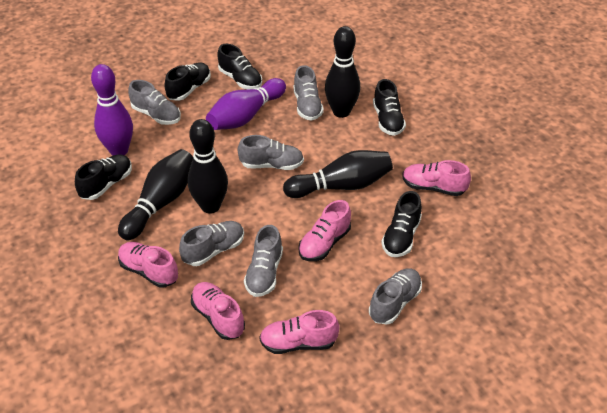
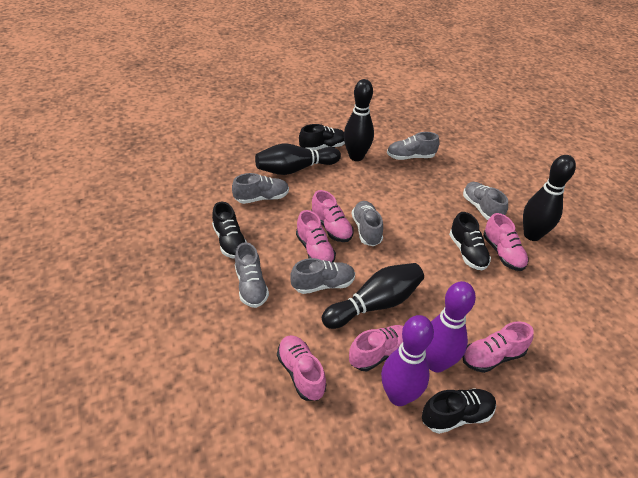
black shoe: 5 -> 4
pink shoe: 5 -> 6

